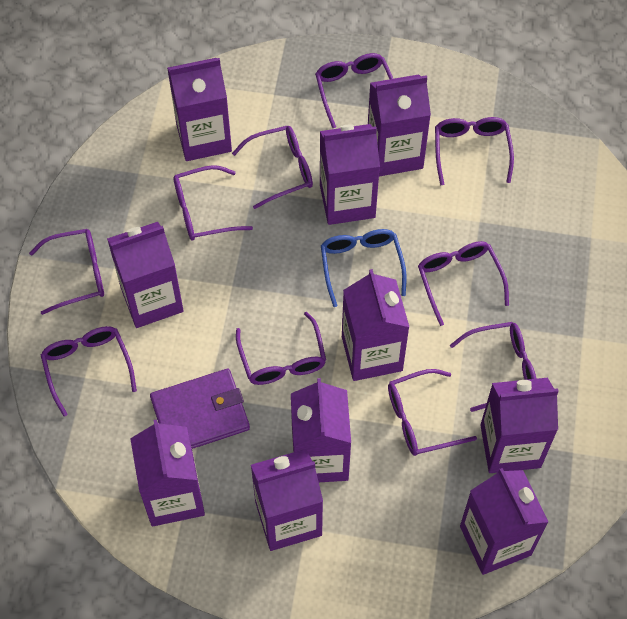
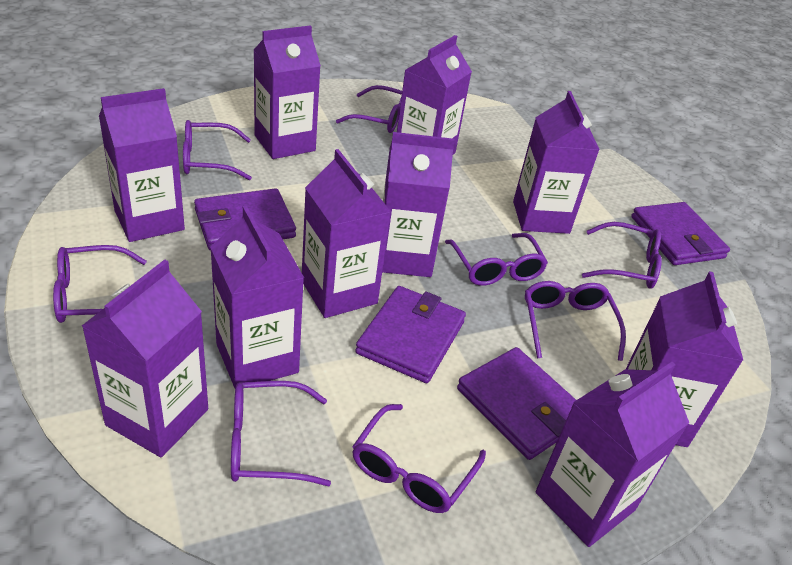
blue glasses: 1 -> 0
purple glasses: 10 -> 8
purple wallet: 1 -> 4

